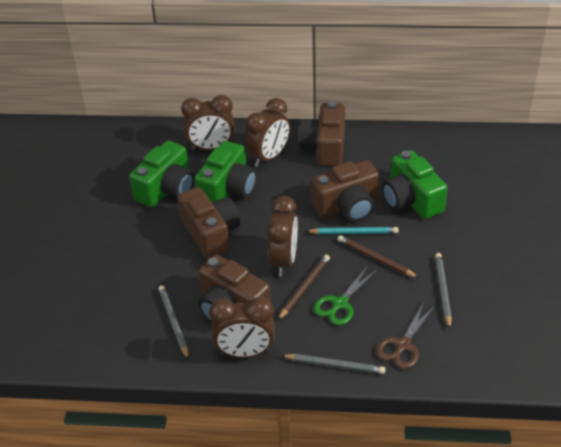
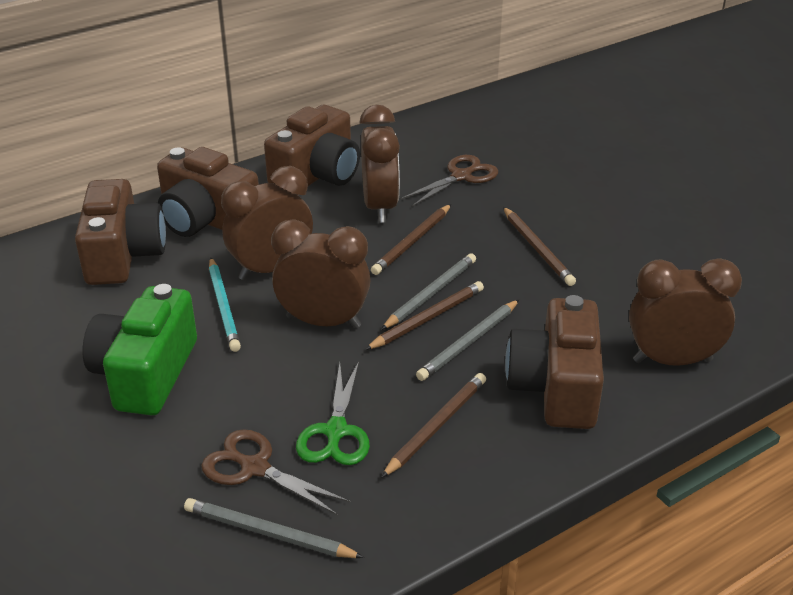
brown pencil: 2 -> 4
brown scissors: 1 -> 2
green camera: 3 -> 1

